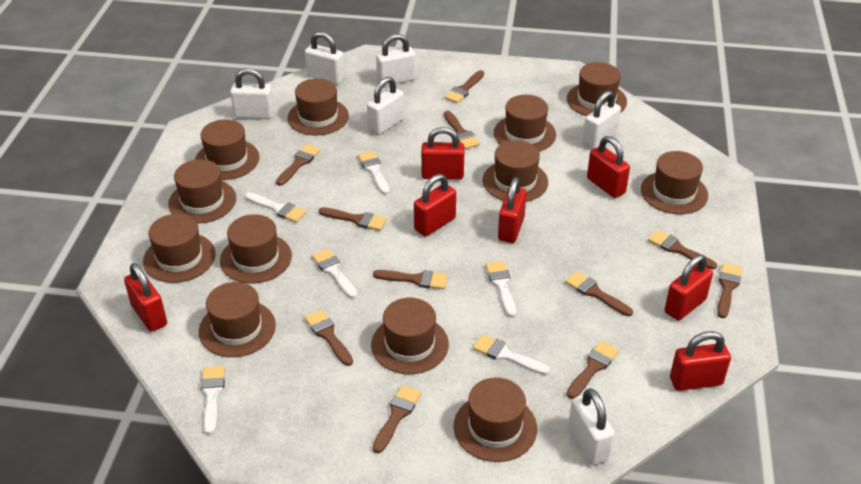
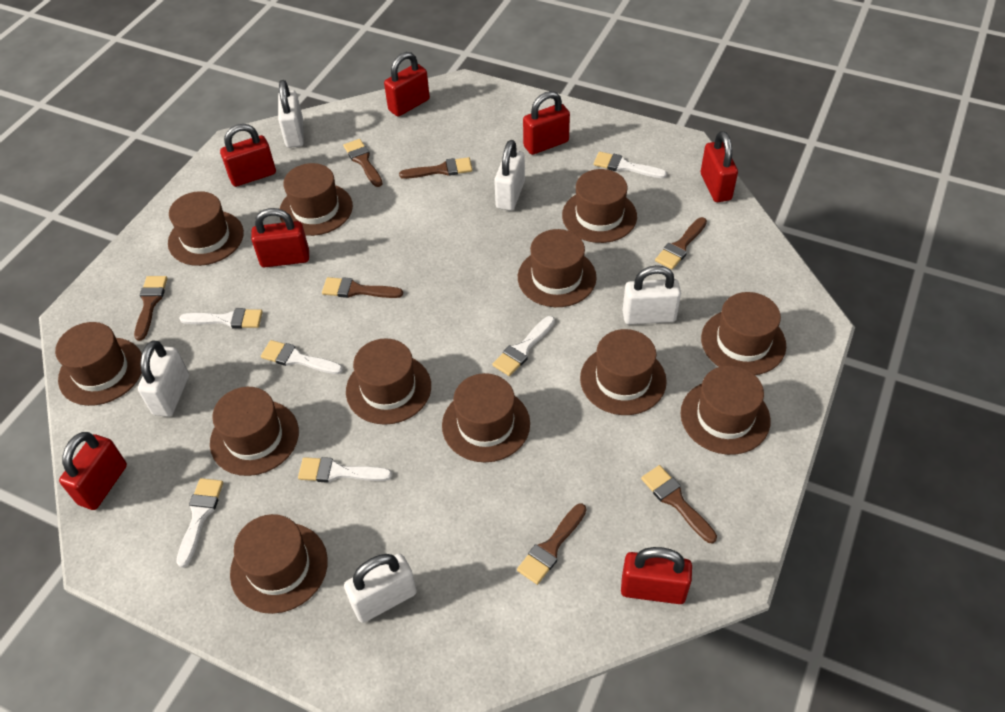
brown brush: 11 -> 7
white padlock: 6 -> 5

